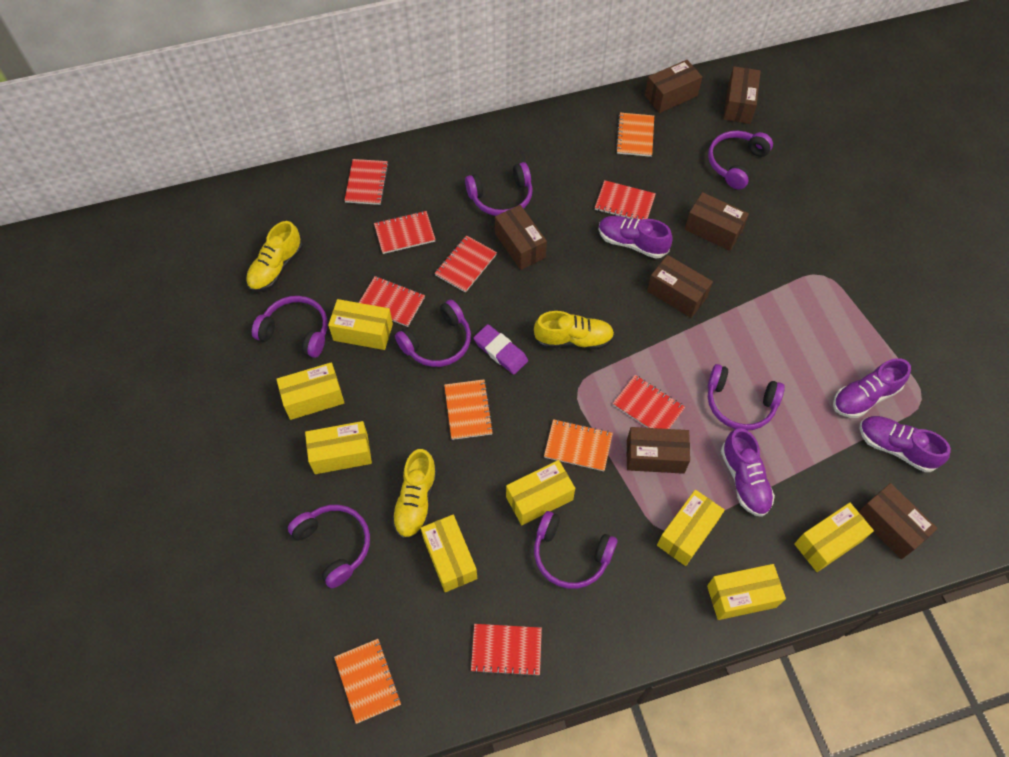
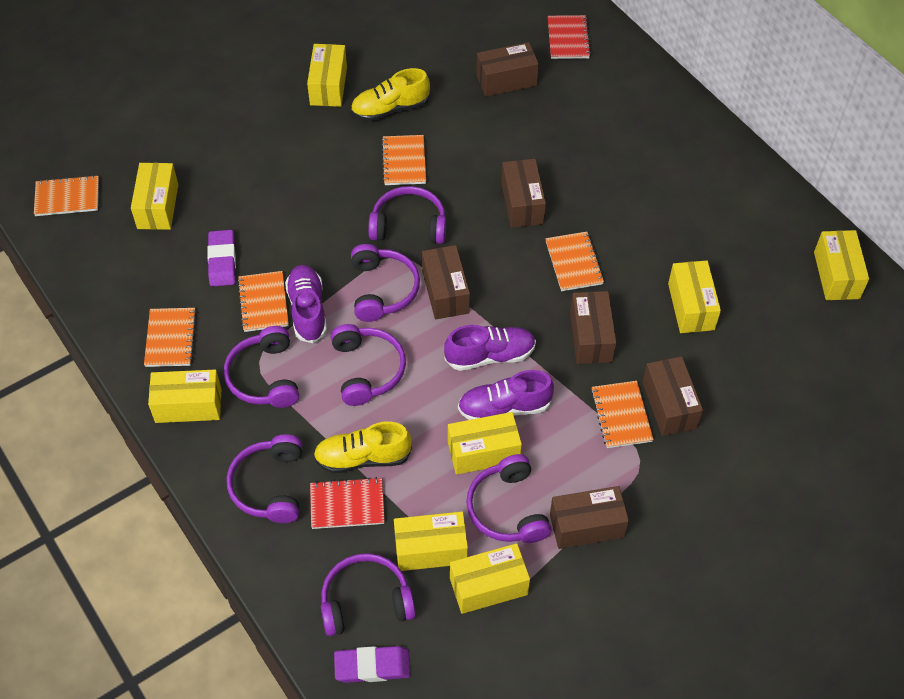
brown box: 7 -> 6
orange notebook: 4 -> 6
purple eraser: 1 -> 2
purple shoe: 4 -> 3
red notebook: 7 -> 2
yellow shoe: 3 -> 2

